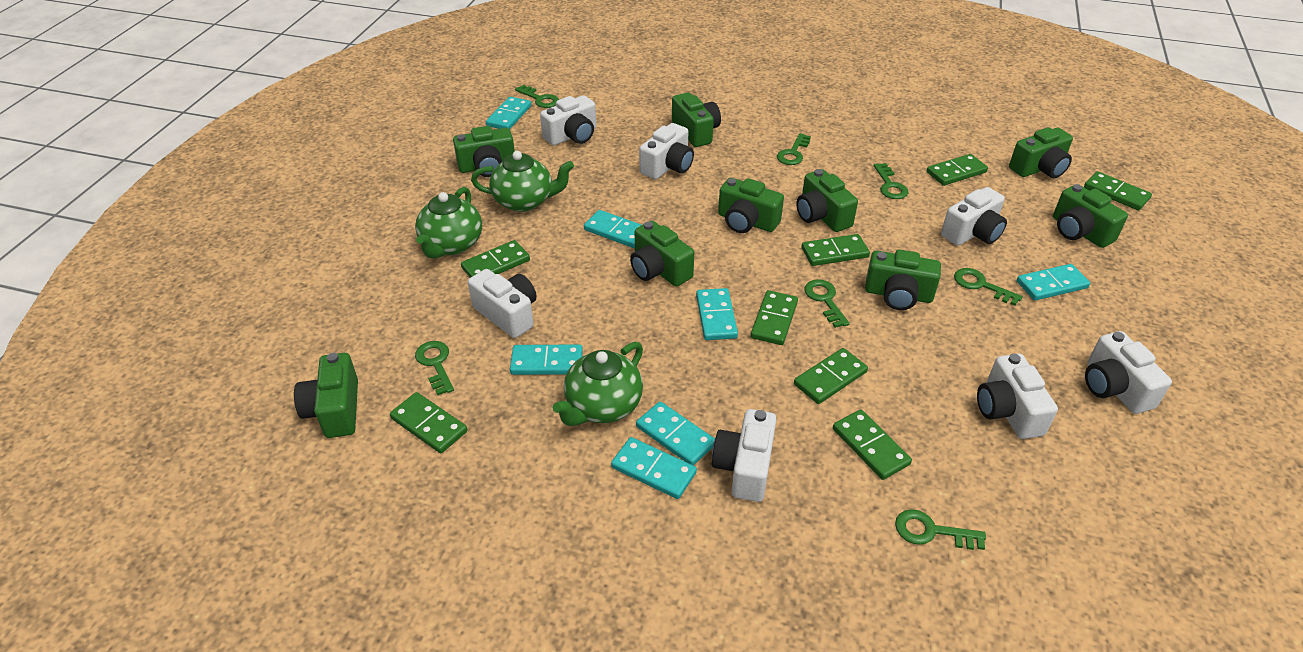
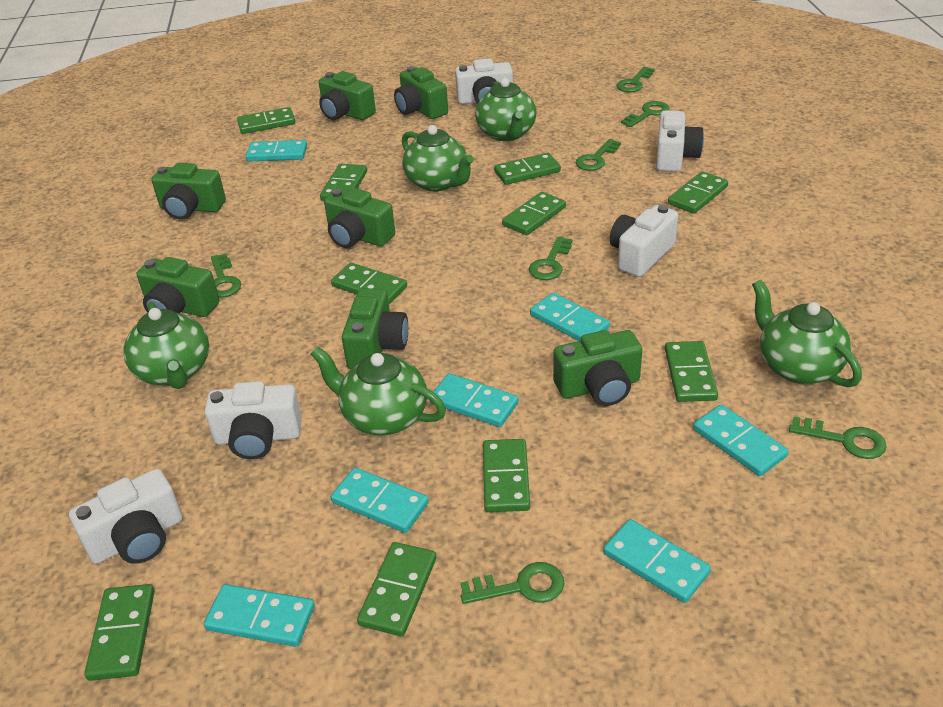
green camera: 9 -> 7
green domino: 8 -> 10
green teapot: 3 -> 5
white camera: 7 -> 5

